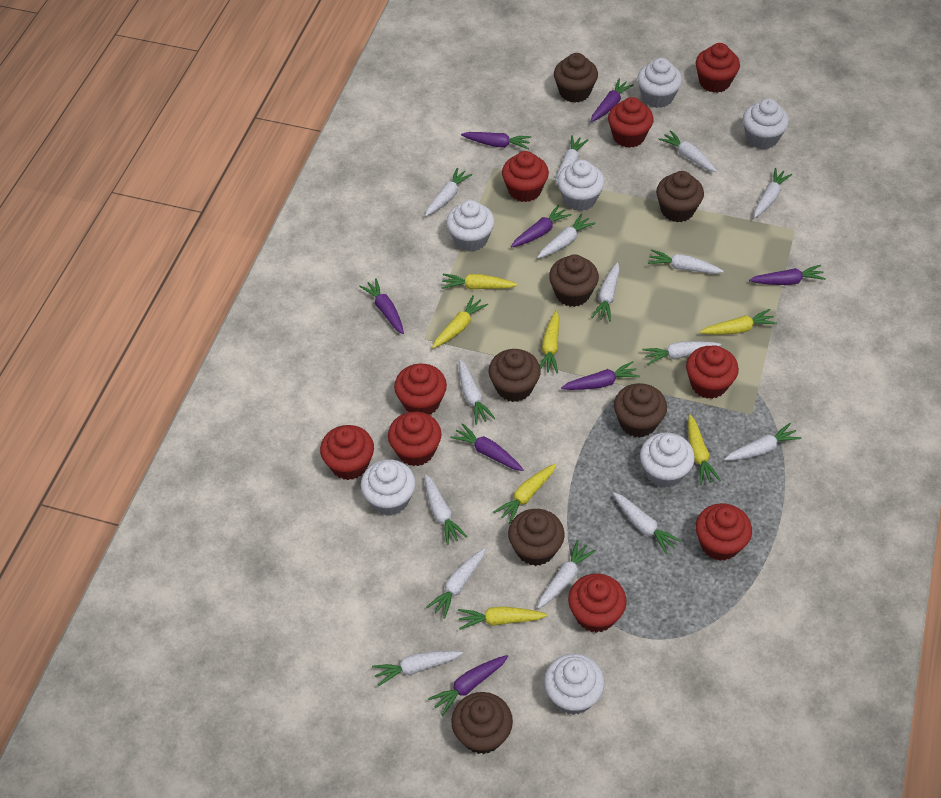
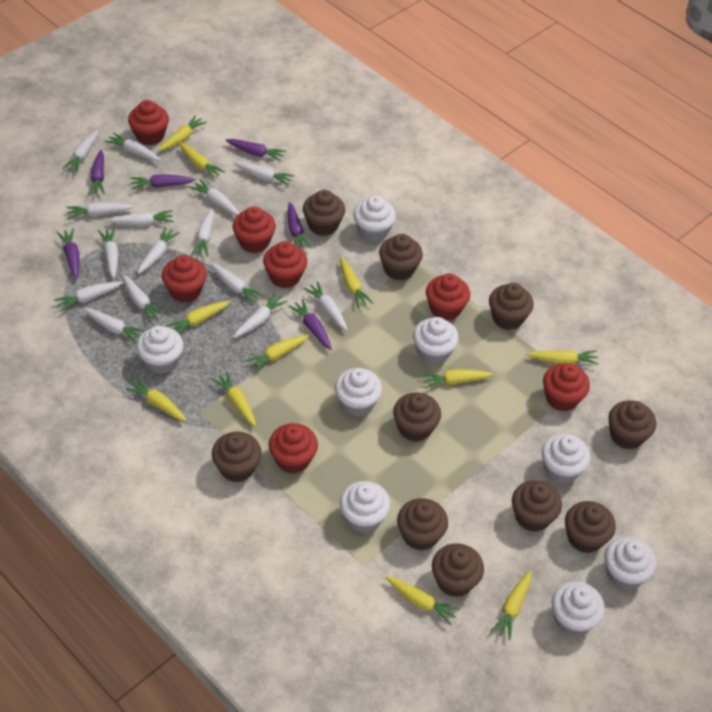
brown cupcake: 7 -> 10
purple carrot: 8 -> 6
red cupcake: 9 -> 7
white cupcake: 7 -> 8
yellow carrot: 7 -> 11

